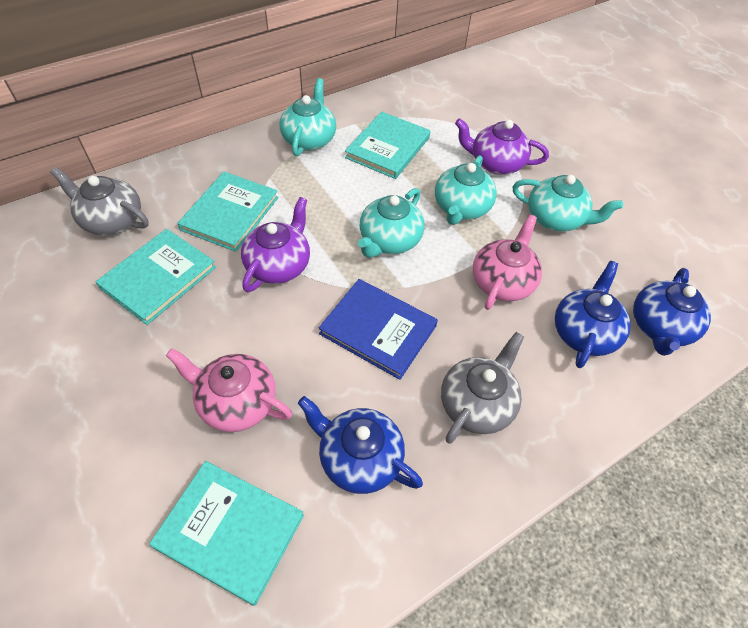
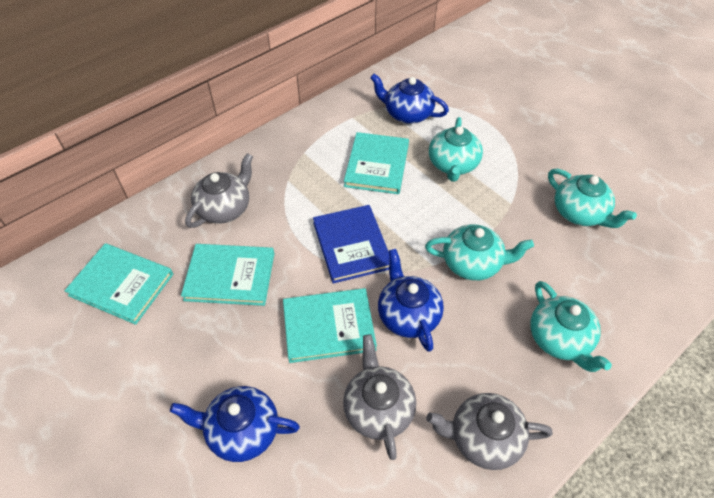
grey teapot: 2 -> 3
pink teapot: 2 -> 0
purple teapot: 2 -> 0

